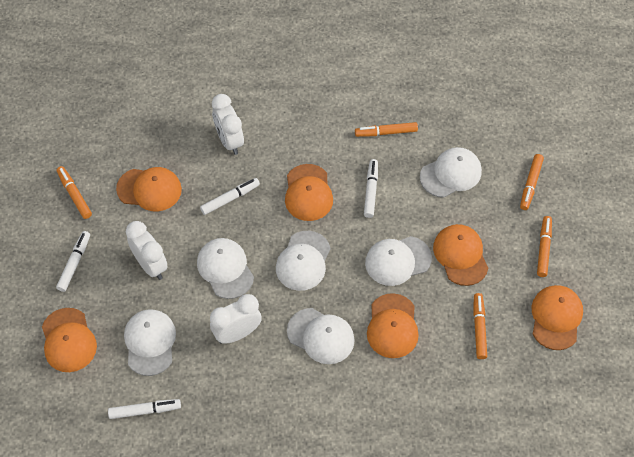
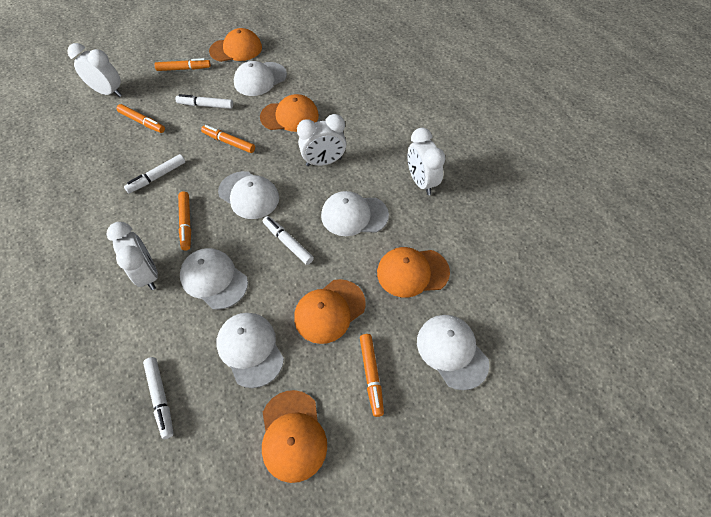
orange cap: 6 -> 5
white clock: 3 -> 4

